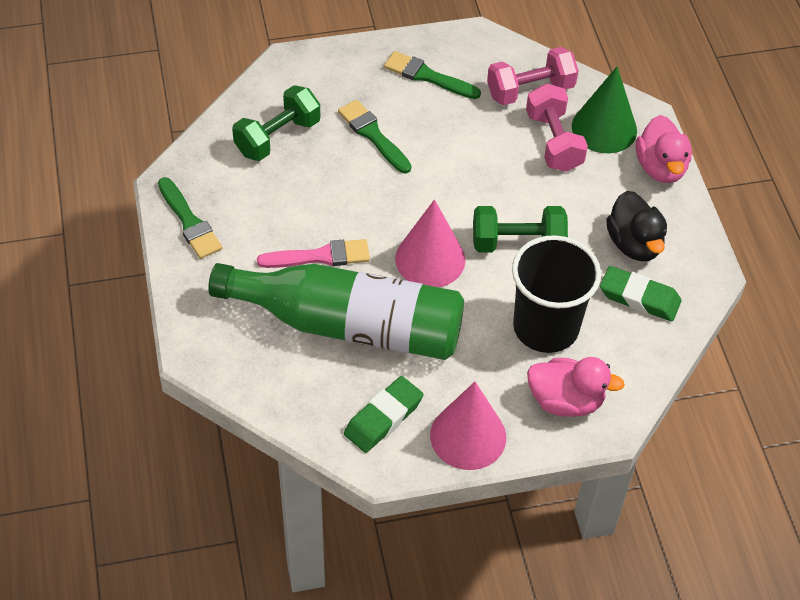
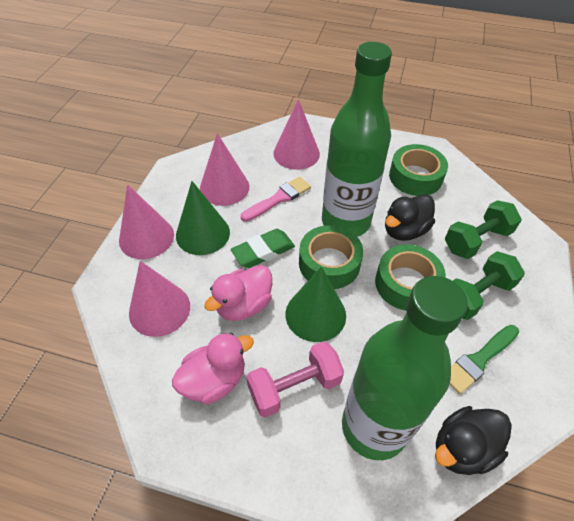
black cup: 1 -> 0
black duck: 1 -> 2
green bottle: 1 -> 2
green brush: 3 -> 1
green cone: 1 -> 2
green eraser: 2 -> 1
green tape: 0 -> 3
pink cone: 2 -> 4
pink dumbbell: 2 -> 1

